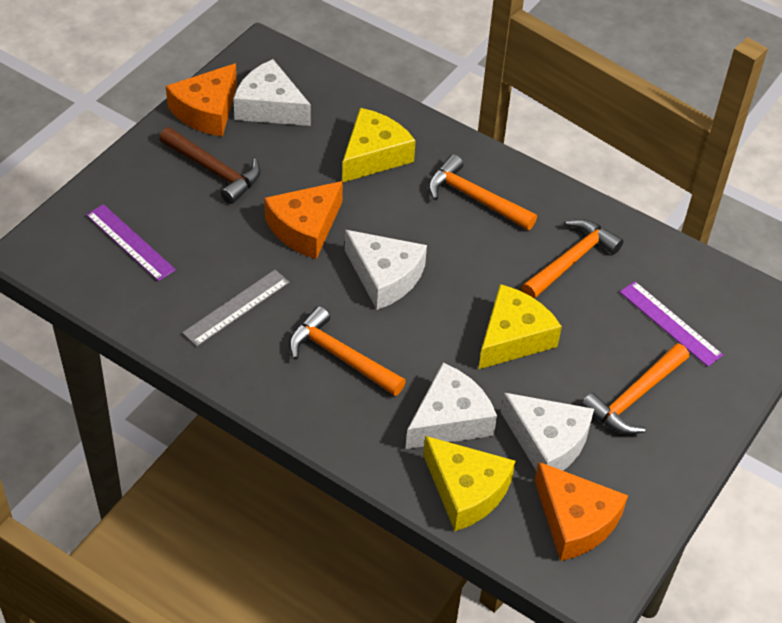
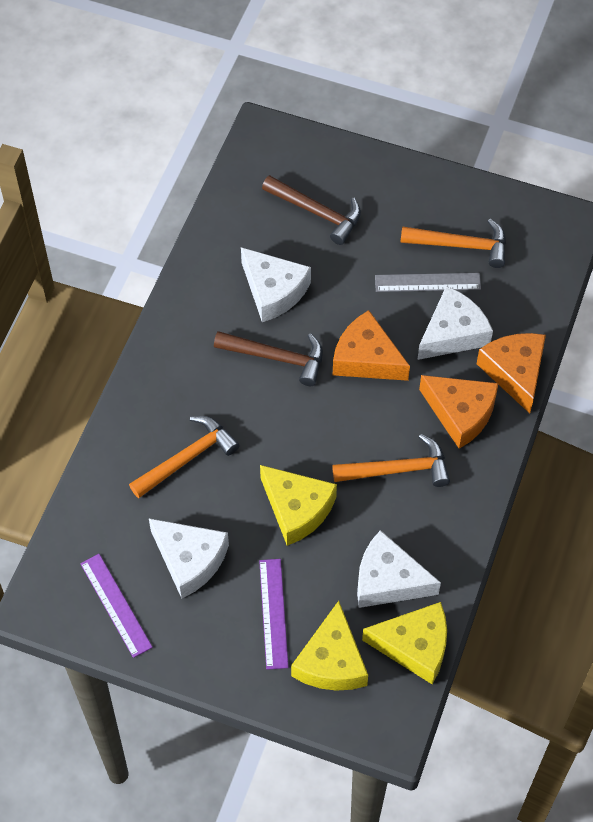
brown hammer: 1 -> 2
orange hammer: 4 -> 3

